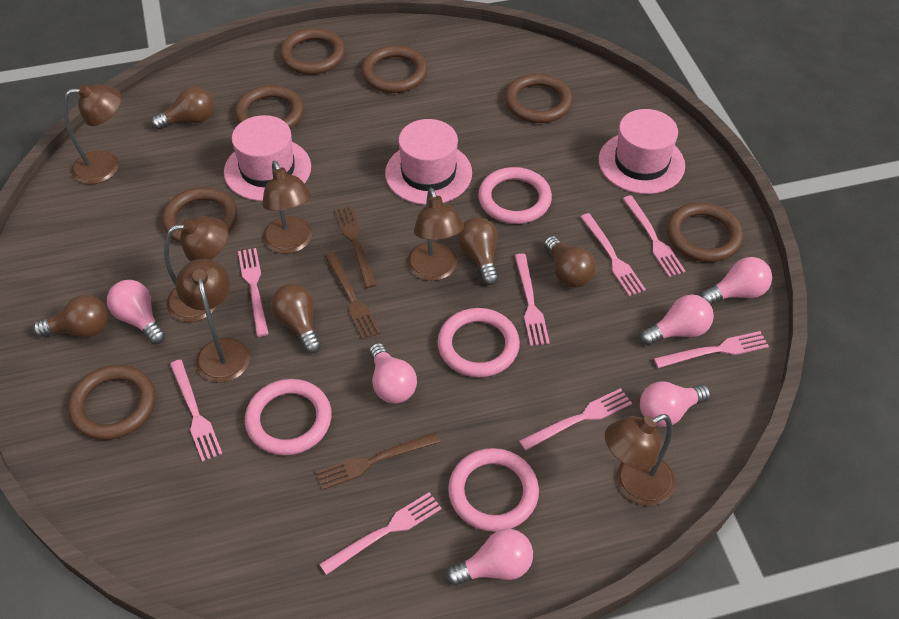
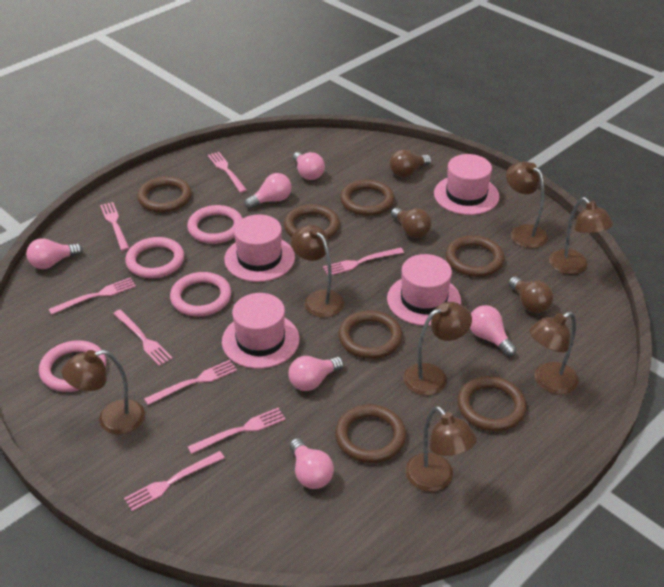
brown fork: 3 -> 0
brown lamp: 6 -> 7
brown light bulb: 5 -> 3
pink hat: 3 -> 4

